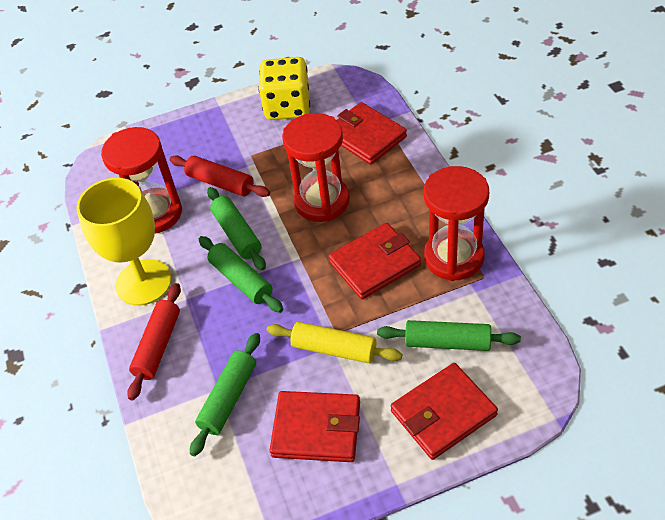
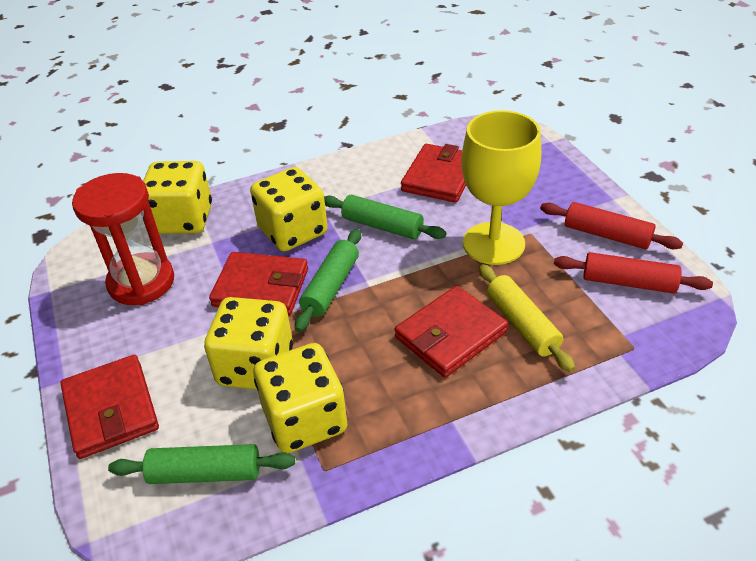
green rolling pin: 4 -> 3
red hourglass: 3 -> 1
yellow dice: 1 -> 4

